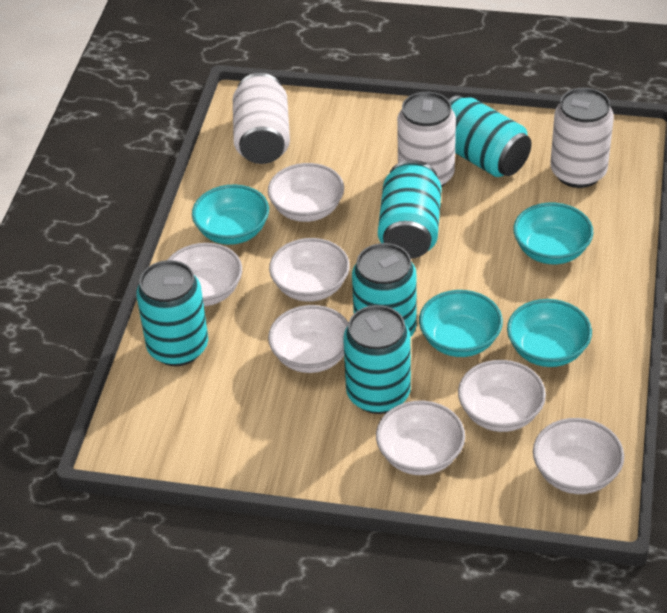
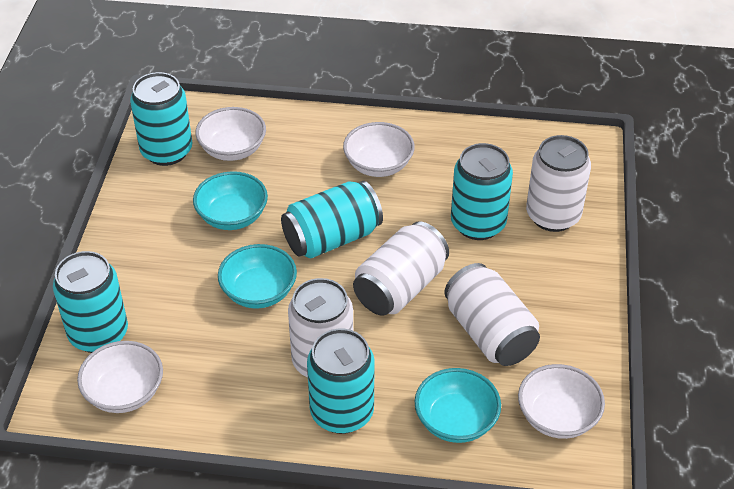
turquoise bowl: 4 -> 3
white bowl: 7 -> 4
white can: 3 -> 4

